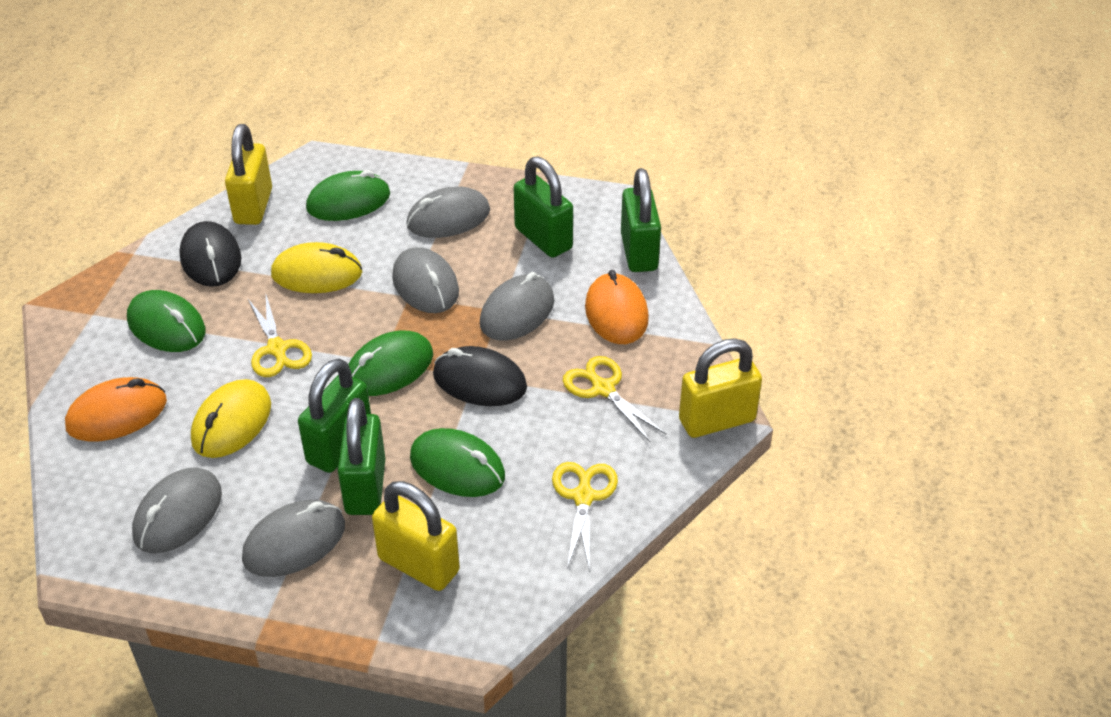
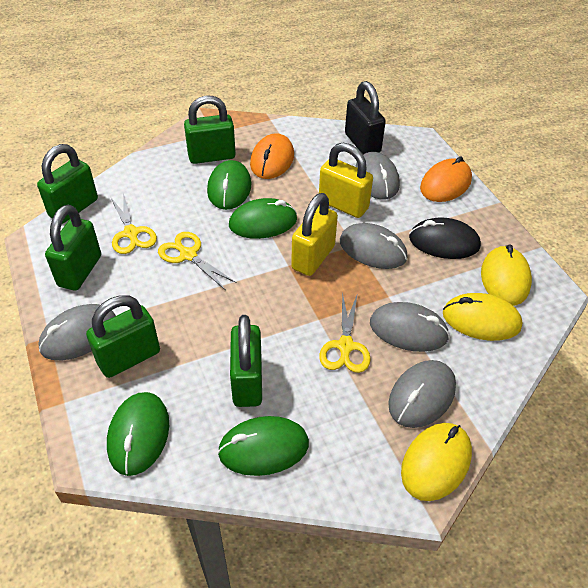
black mouse: 2 -> 1
black padlock: 0 -> 1
green padlock: 4 -> 5
yellow mouse: 2 -> 3
yellow padlock: 3 -> 2

